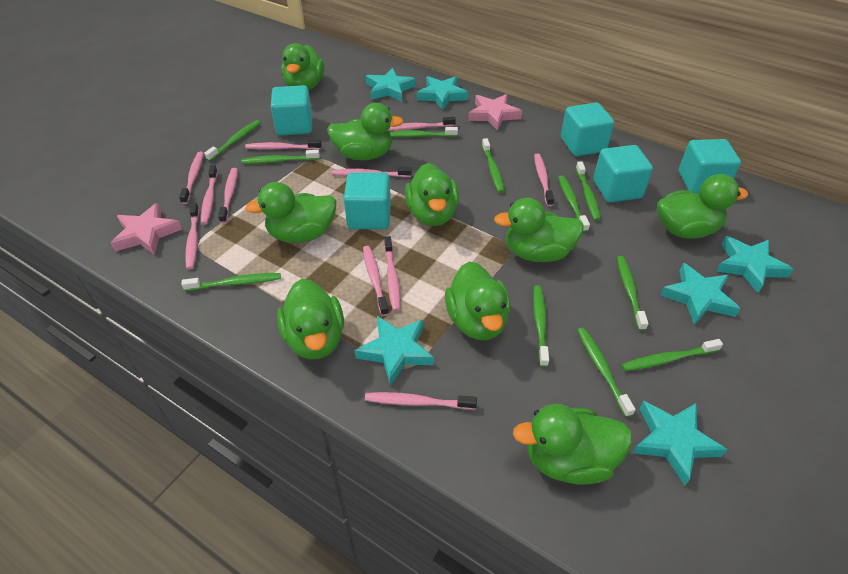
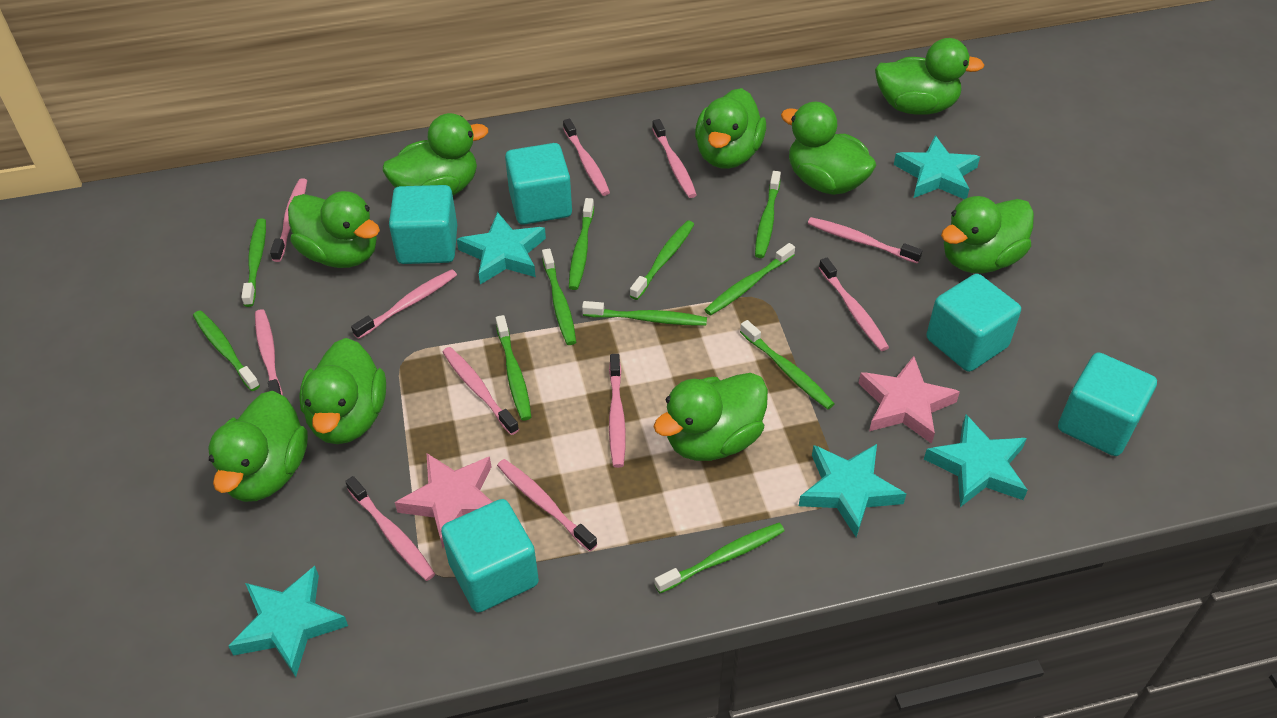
turquoise star: 6 -> 5

